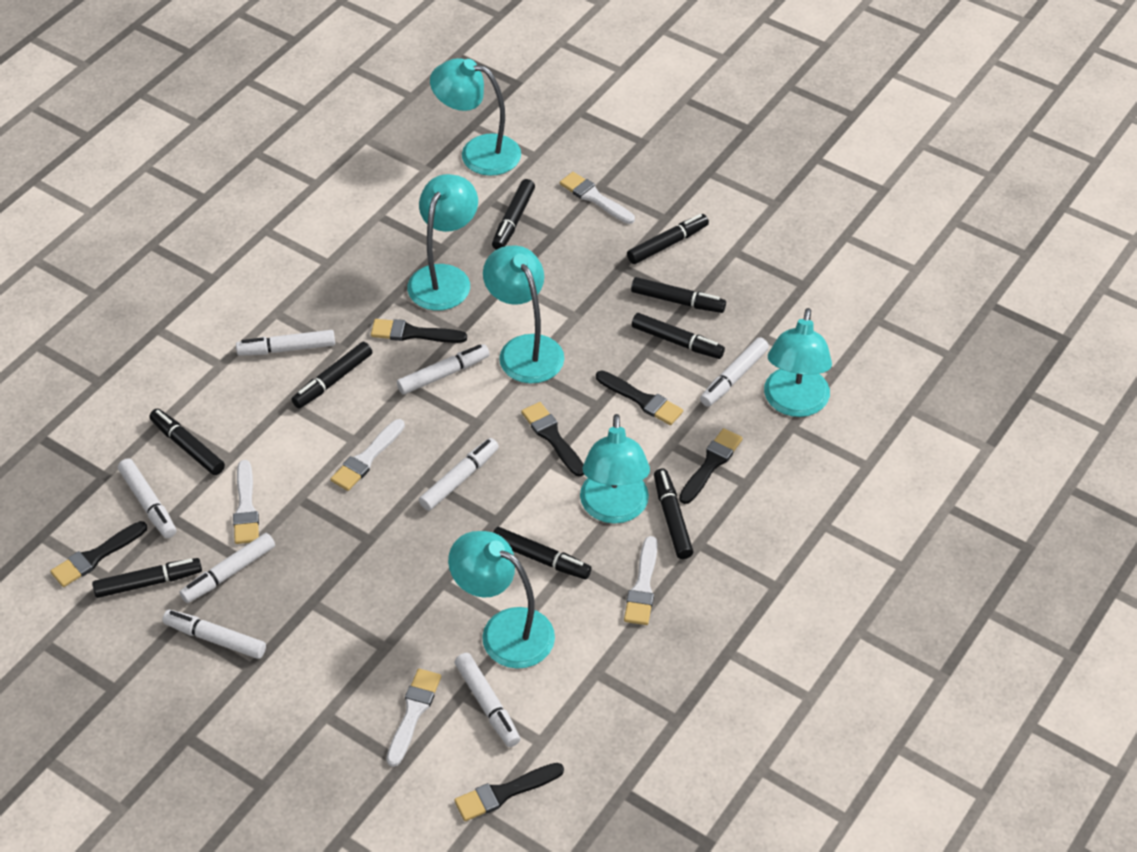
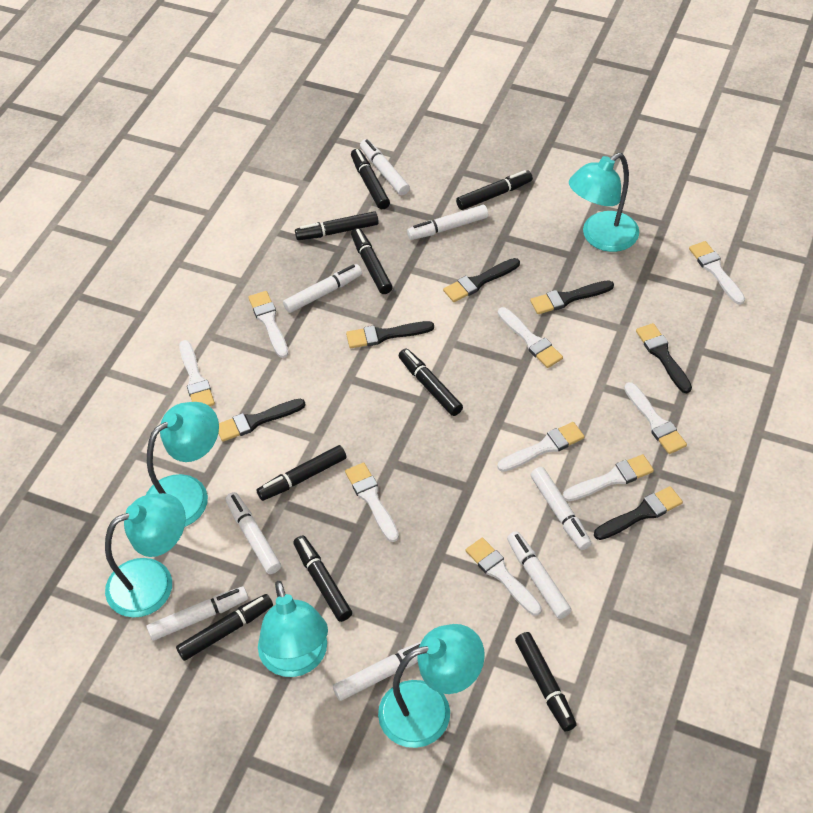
turquoise lamp: 6 -> 5
white brush: 5 -> 9

